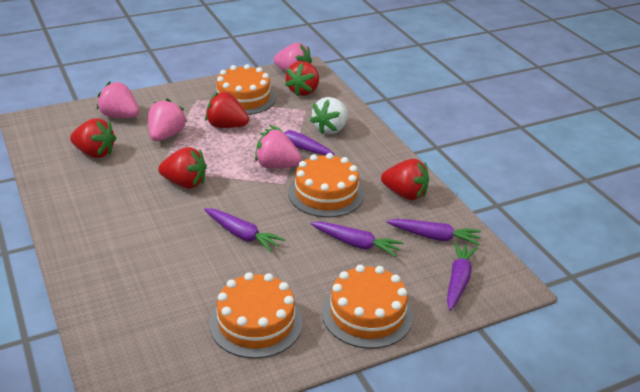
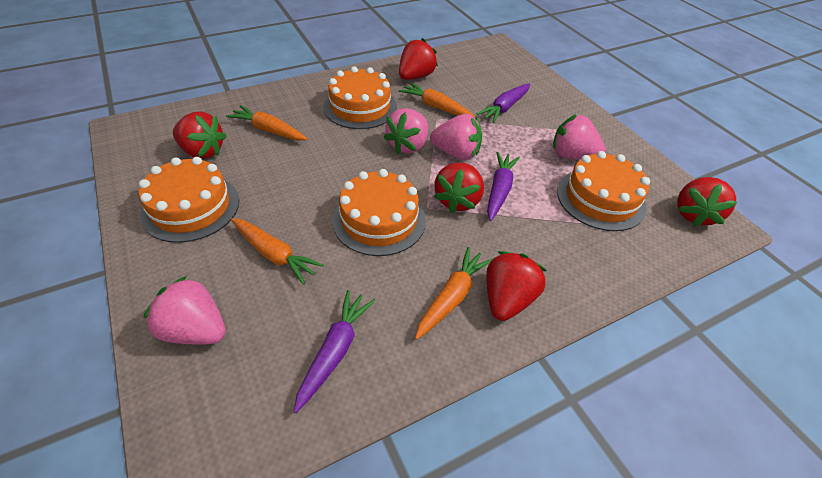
orange carrot: 0 -> 4
purple carrot: 5 -> 3
white strawberry: 1 -> 0

